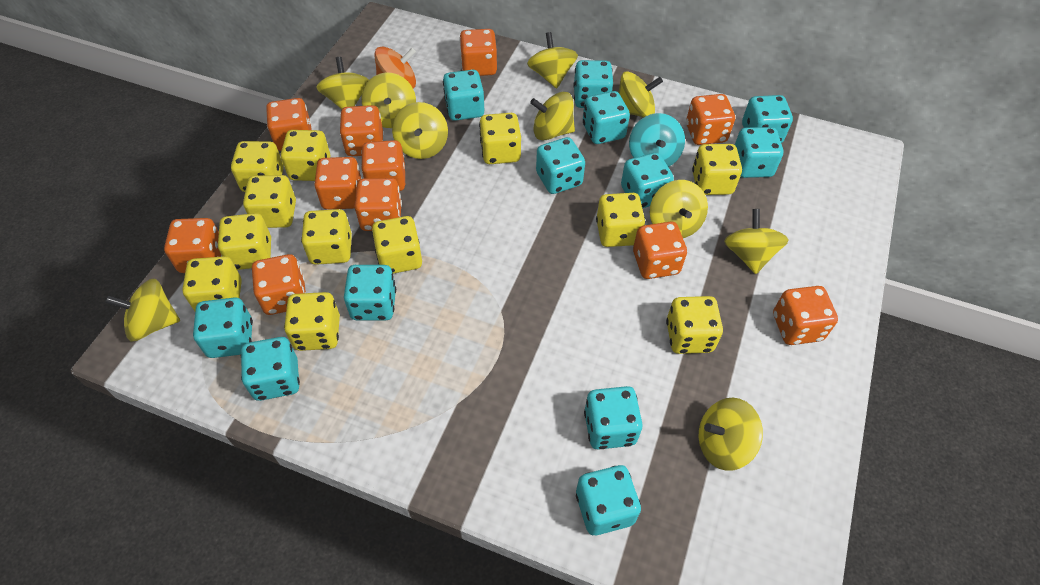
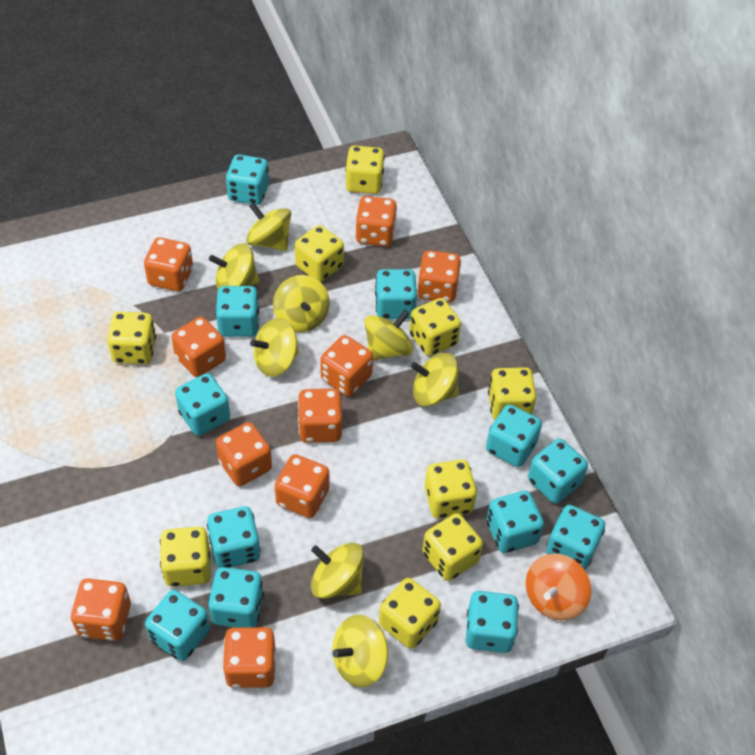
orange dice: 11 -> 10
turquoise spinning top: 1 -> 0
yellow dice: 12 -> 9
yellow spinning top: 10 -> 8

